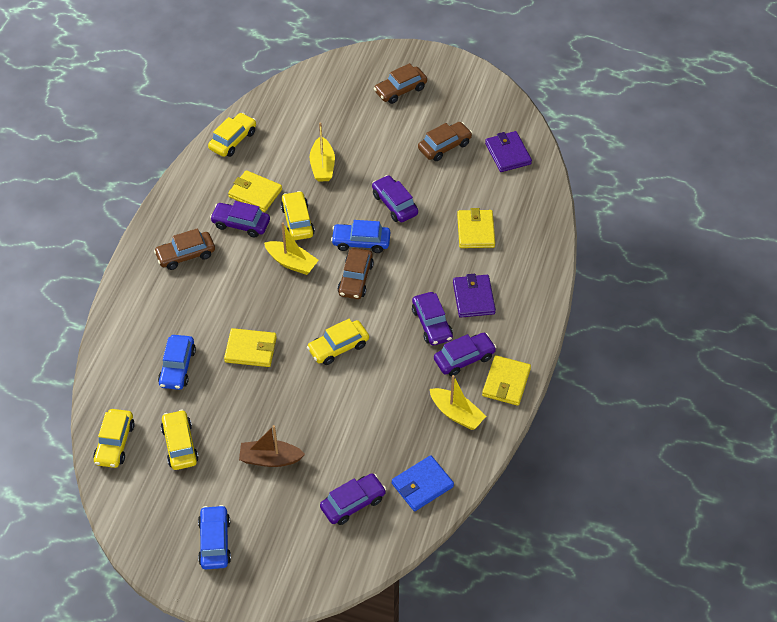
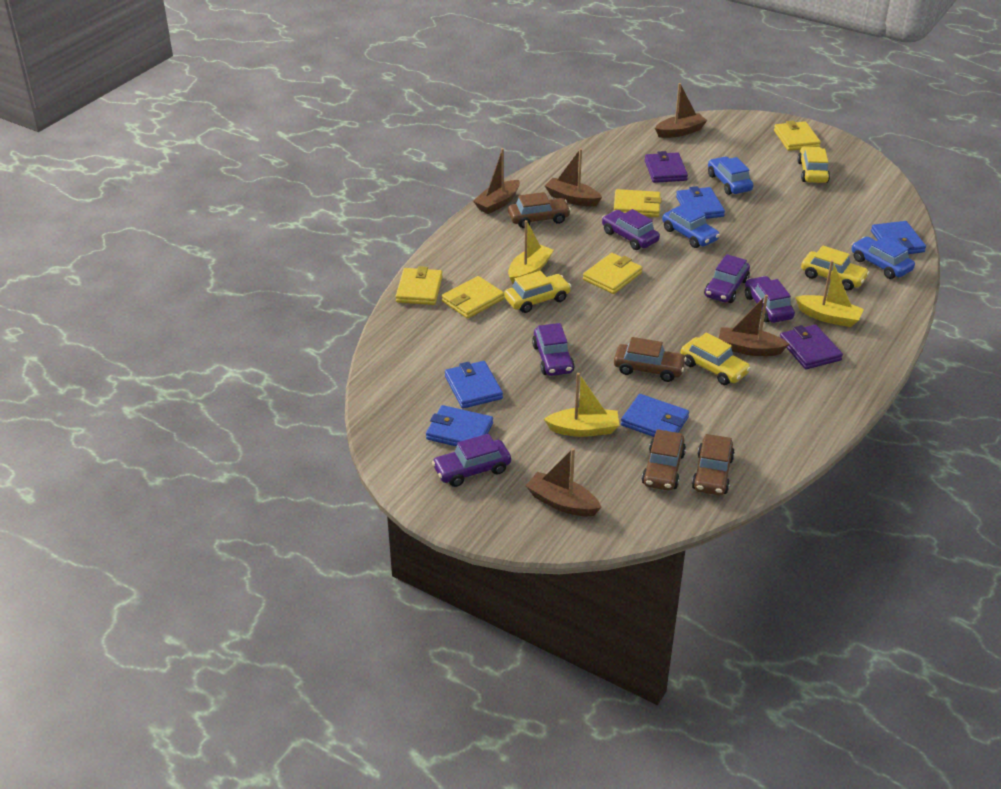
blue wallet: 1 -> 5
brown boat: 1 -> 5
yellow car: 5 -> 4
yellow wallet: 4 -> 5

